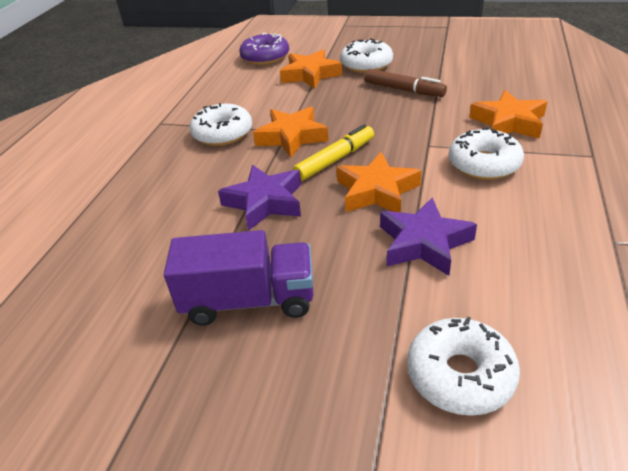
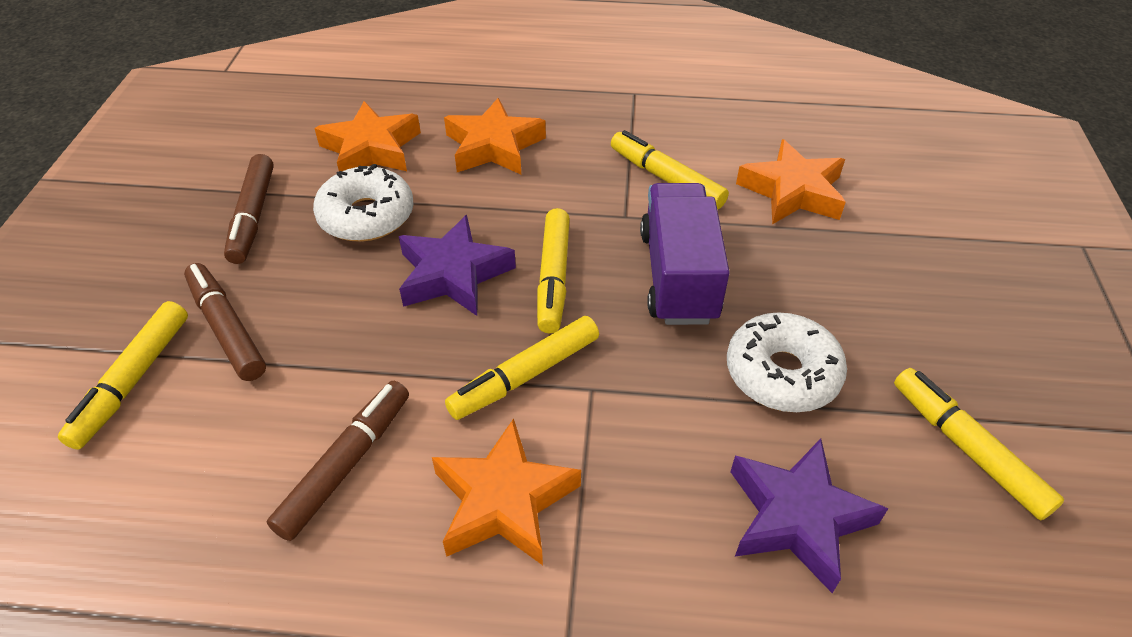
brown marker: 1 -> 3
purple donut: 1 -> 0
white donut: 4 -> 2
yellow marker: 1 -> 5

